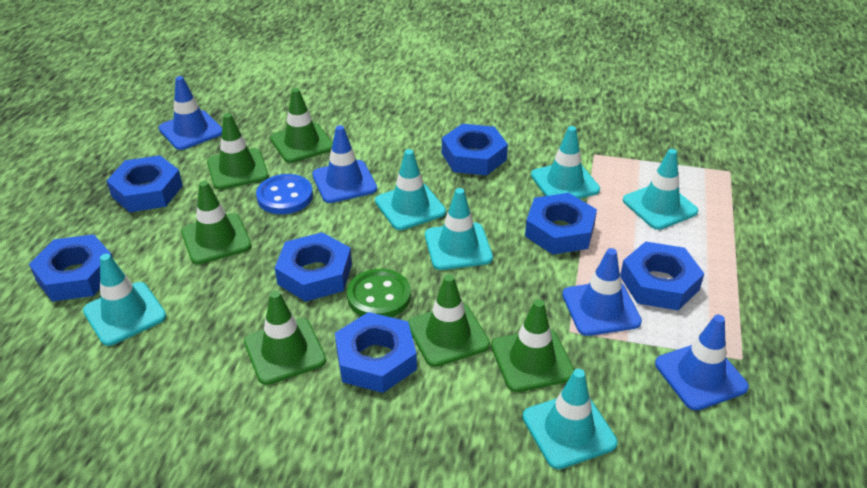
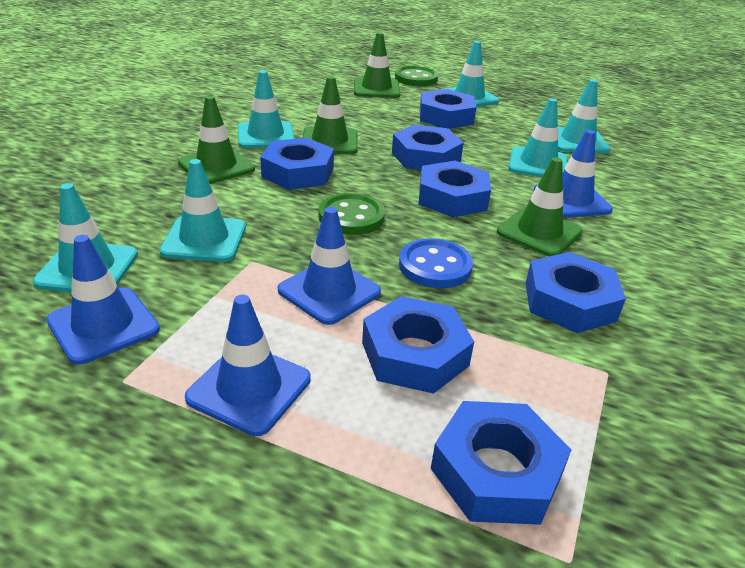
green button: 1 -> 2
green traffic cone: 6 -> 4

